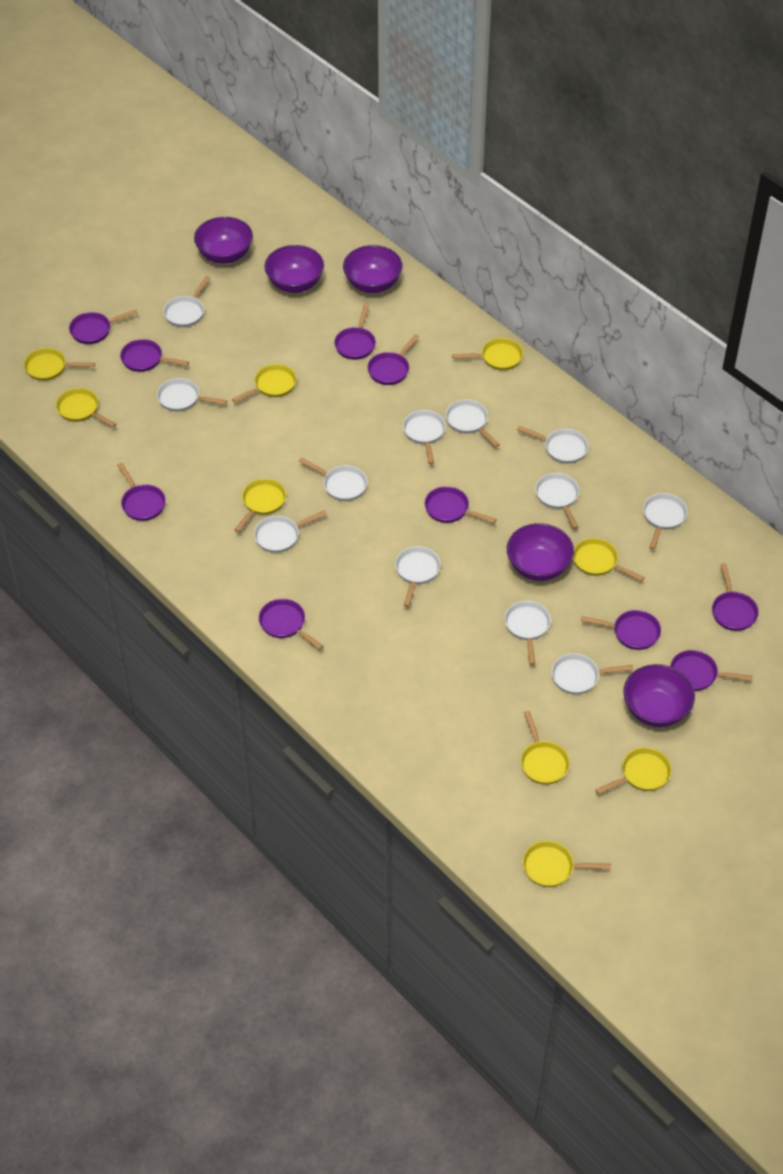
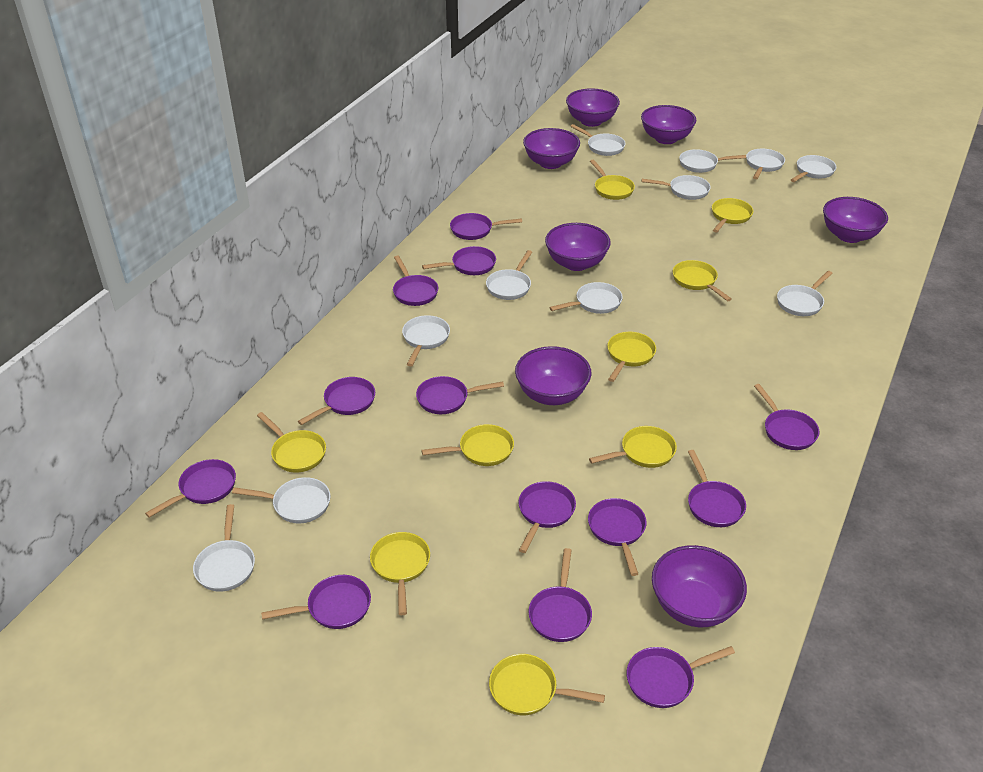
purple bowl: 5 -> 7
purple pan: 10 -> 13
white pan: 12 -> 11

